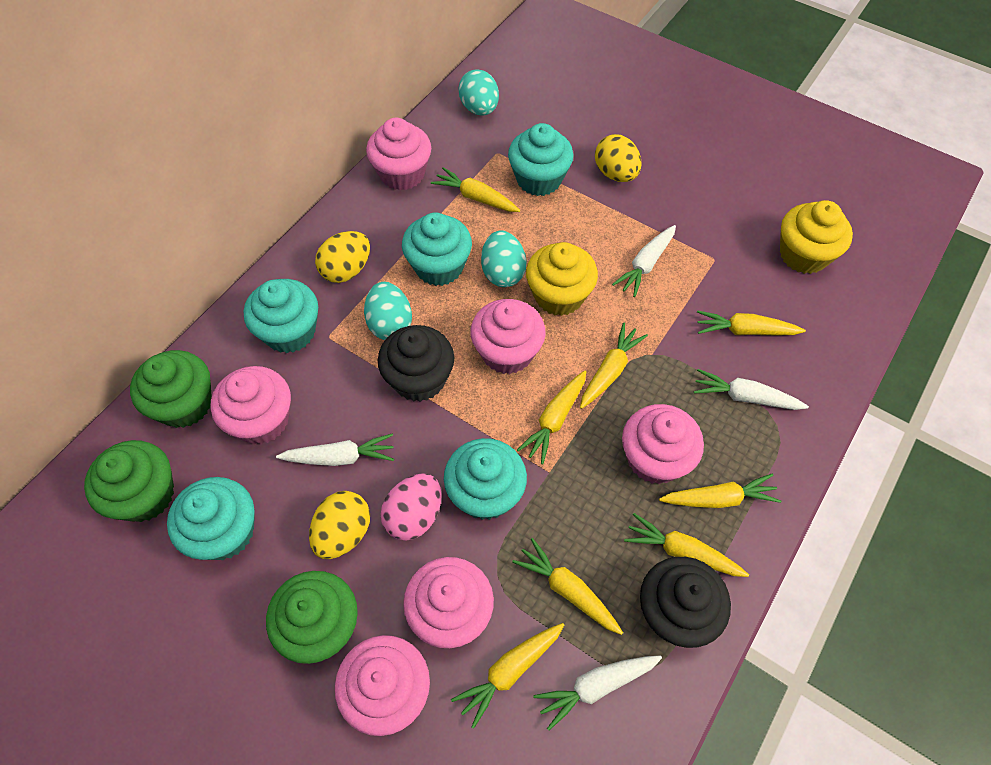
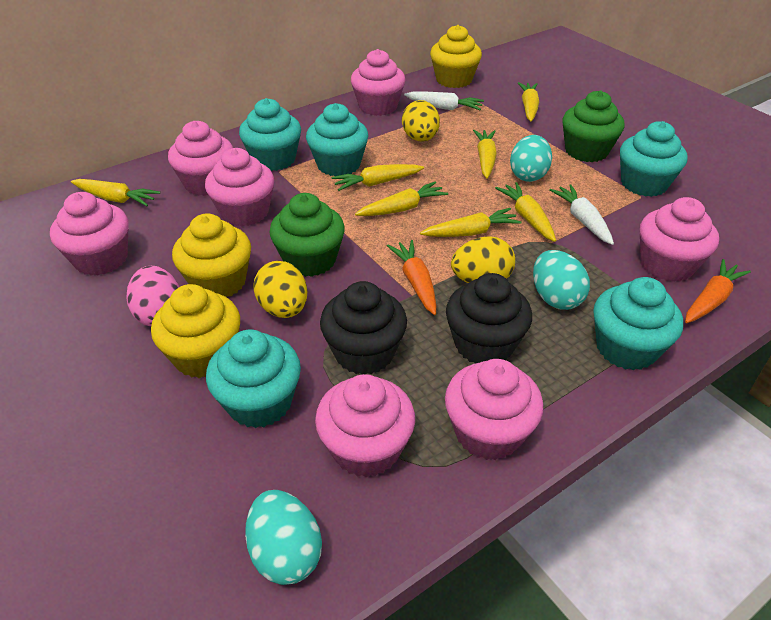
green cupcake: 3 -> 2
orange carrot: 0 -> 2
pink cupcake: 6 -> 7
white carrot: 4 -> 2
yellow carrot: 8 -> 7
yellow cupcake: 2 -> 3

